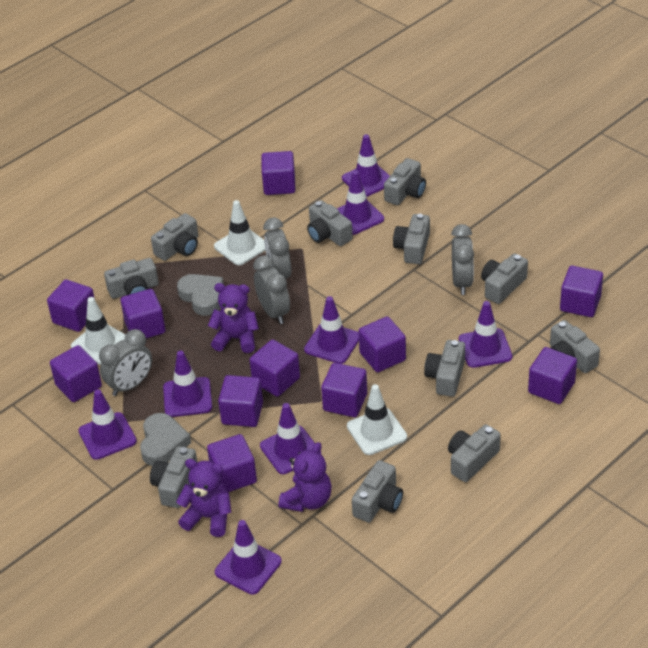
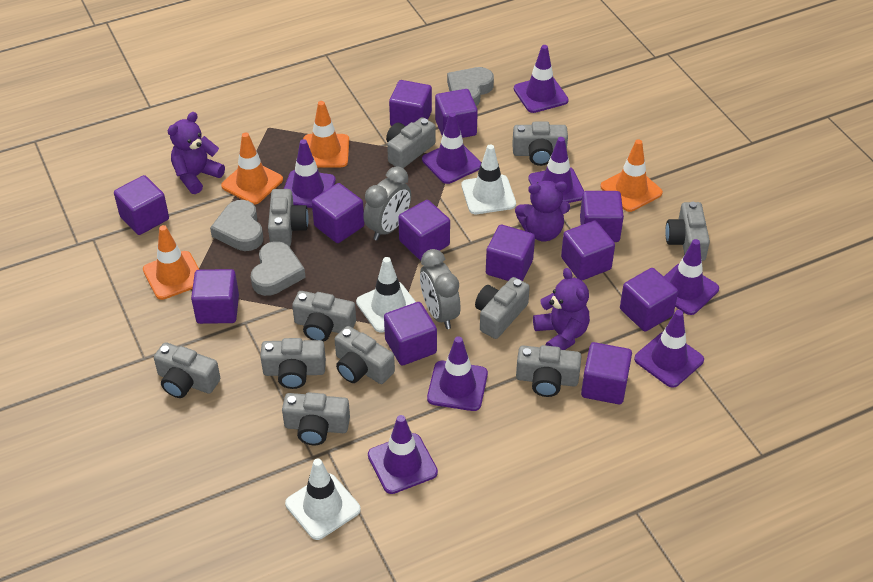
grey clock: 4 -> 2
grey heart: 2 -> 3
orange traffic cone: 0 -> 4
purple cube: 11 -> 12

